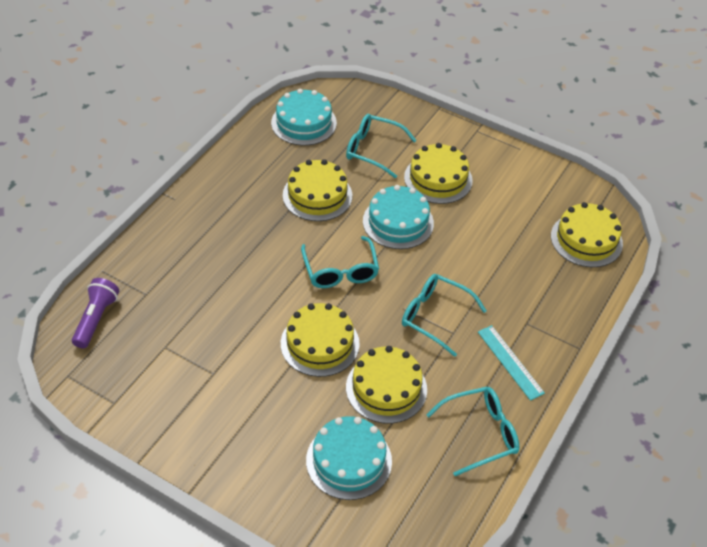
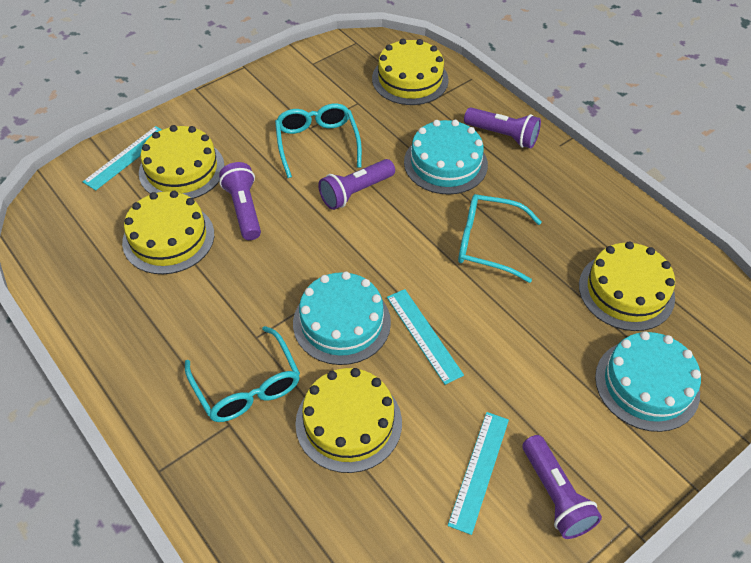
purple flashlight: 1 -> 4
turquoise glasses: 4 -> 3
turquoise ruler: 1 -> 3

